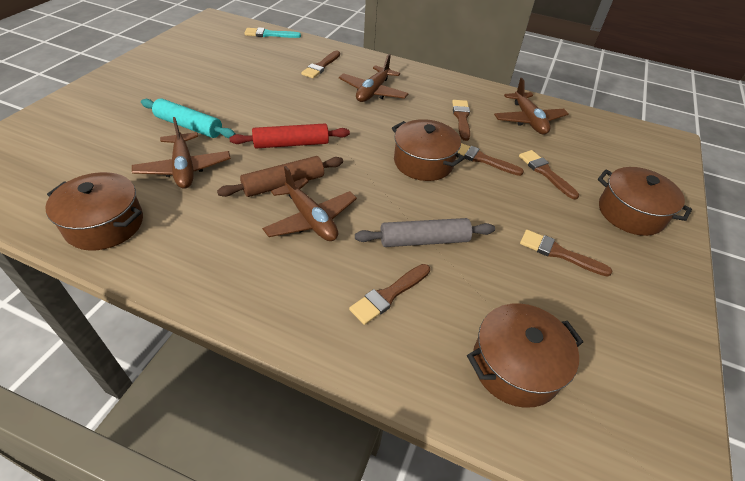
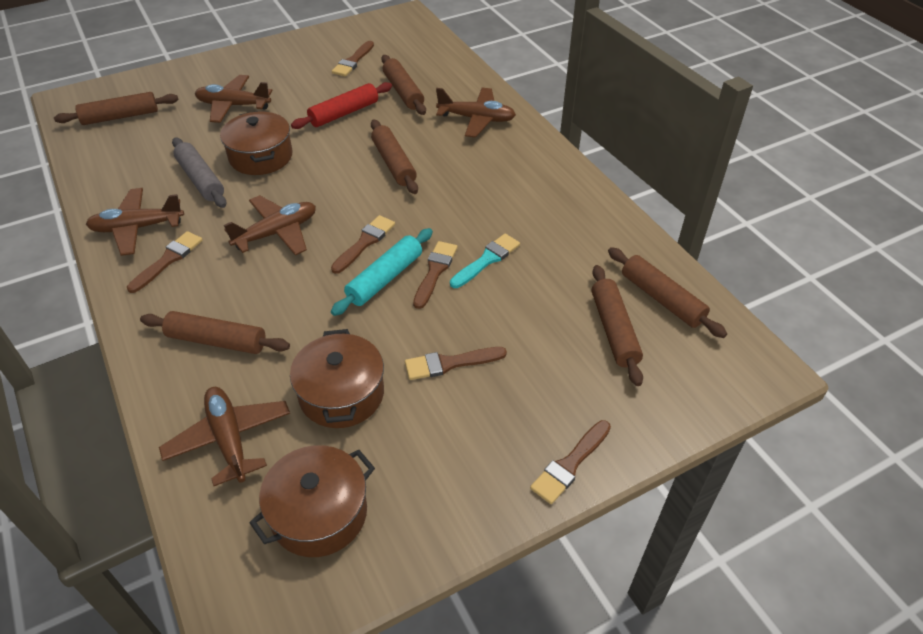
brown plane: 4 -> 5
brown pot: 4 -> 3
brown rolling pin: 1 -> 6

